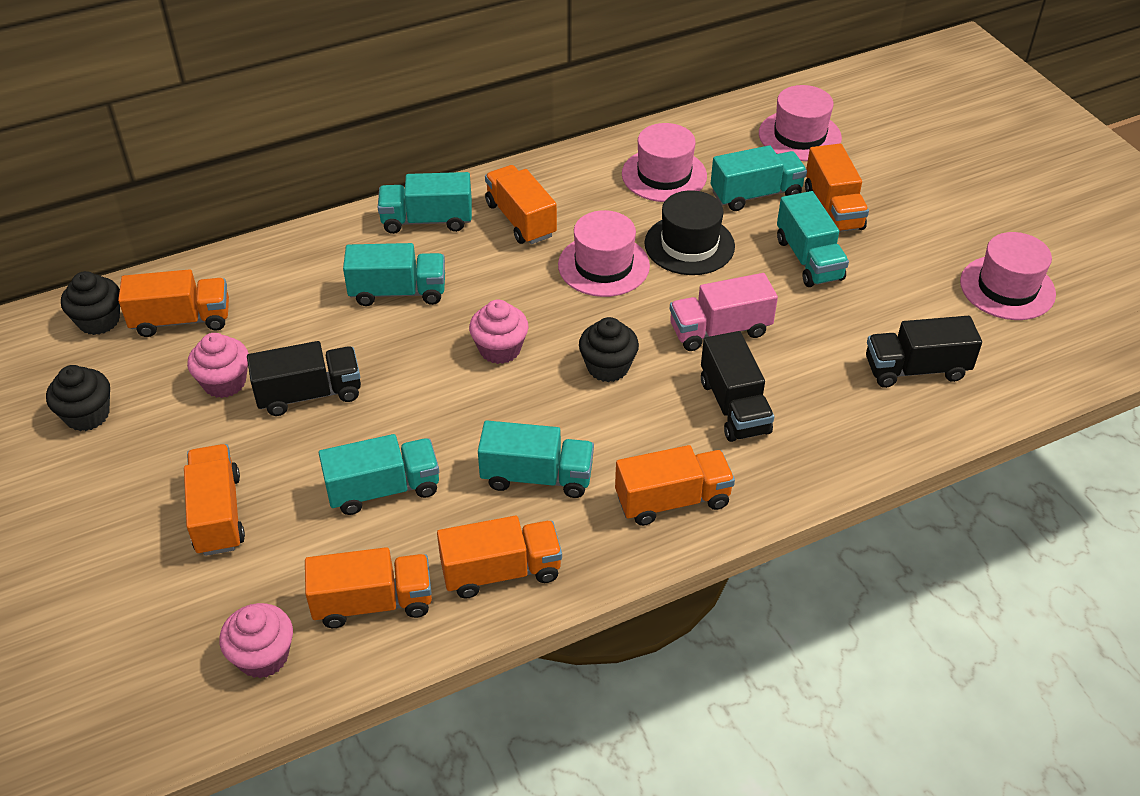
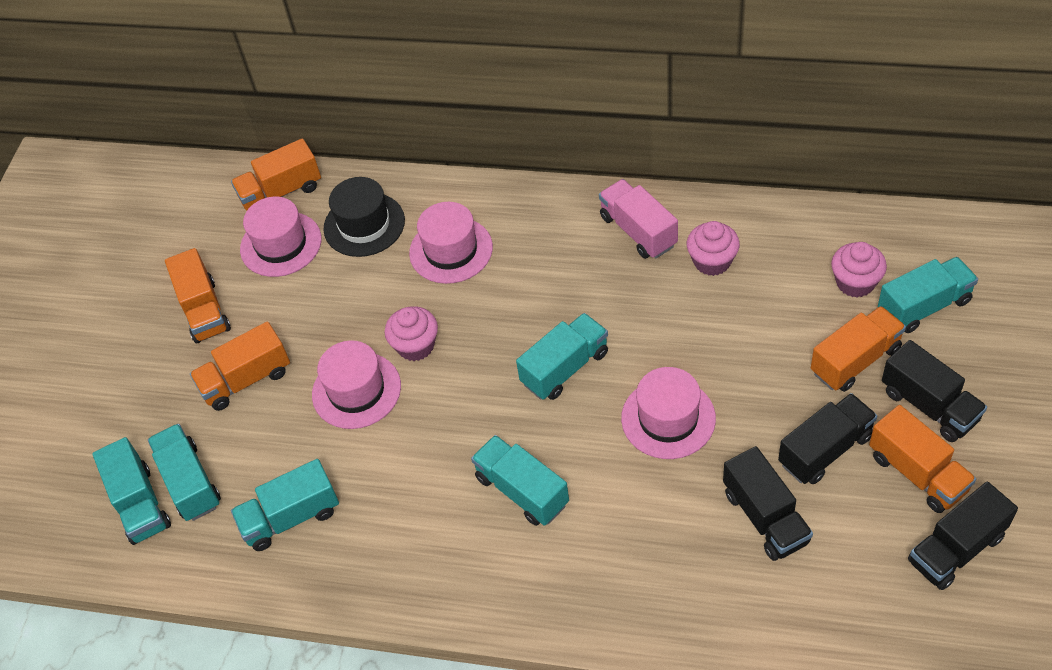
black cupcake: 3 -> 0
black truck: 3 -> 4
orange truck: 7 -> 5

